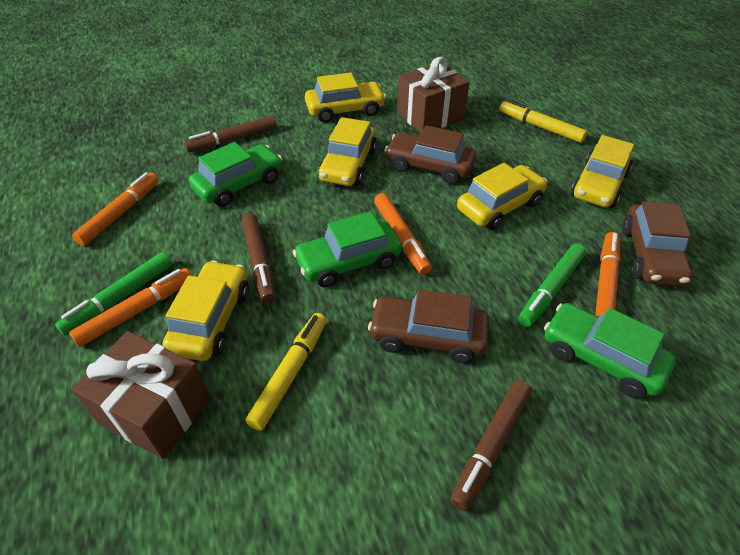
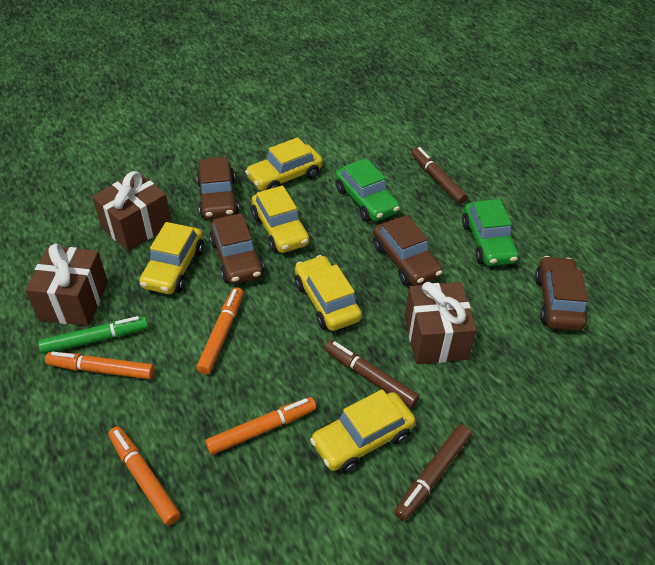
brown car: 3 -> 4
brown gift: 2 -> 3
green car: 3 -> 2
green marker: 2 -> 1
yellow marker: 2 -> 0

